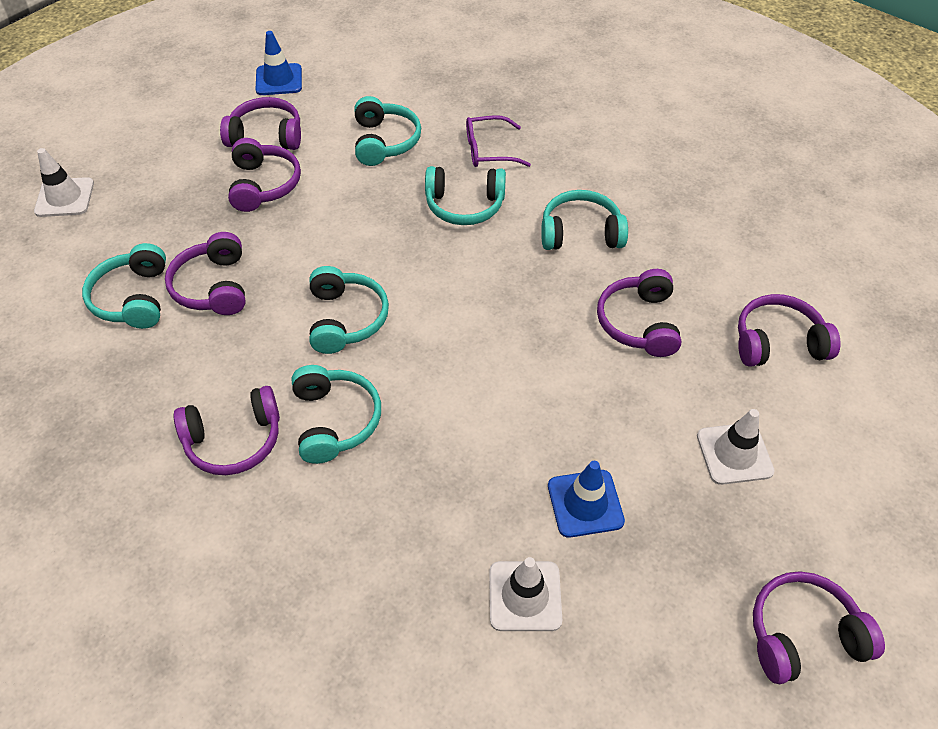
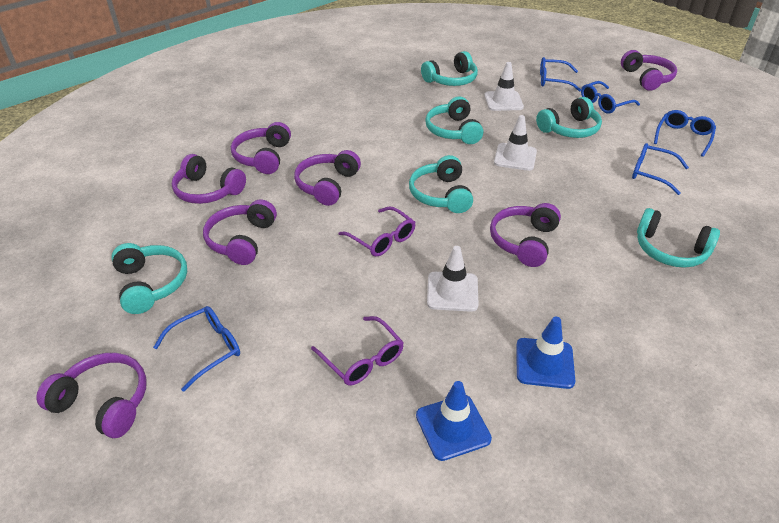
blue glasses: 0 -> 5
purple glasses: 1 -> 2

